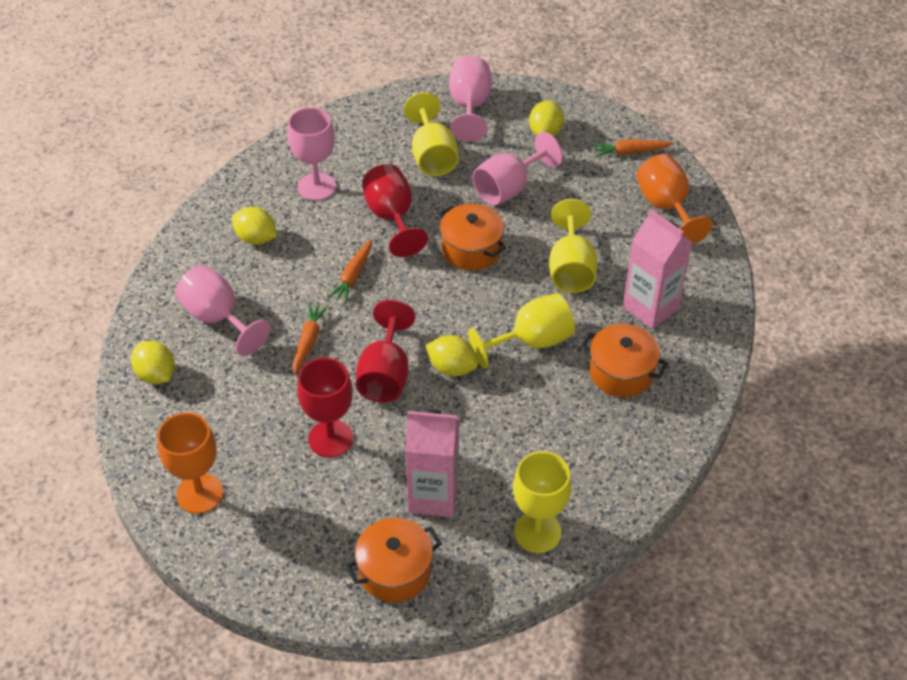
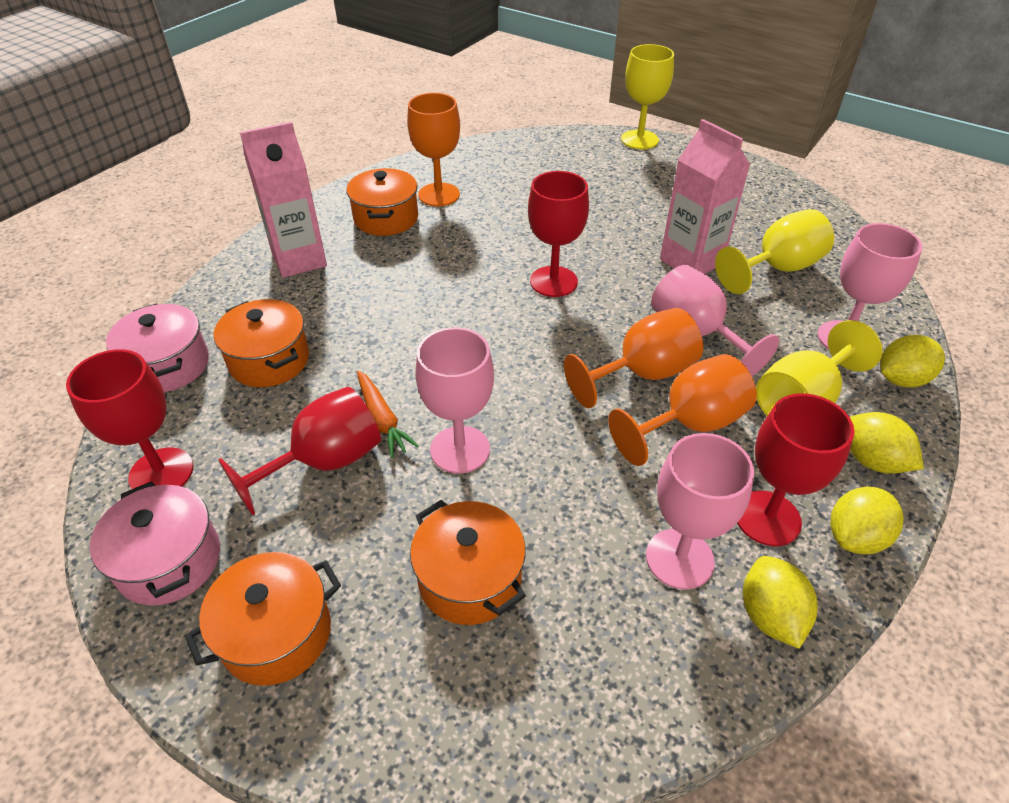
orange carrot: 3 -> 1
orange goblet: 2 -> 3
orange pot: 3 -> 4
pink pot: 0 -> 2
red goblet: 3 -> 4
yellow goblet: 4 -> 3

